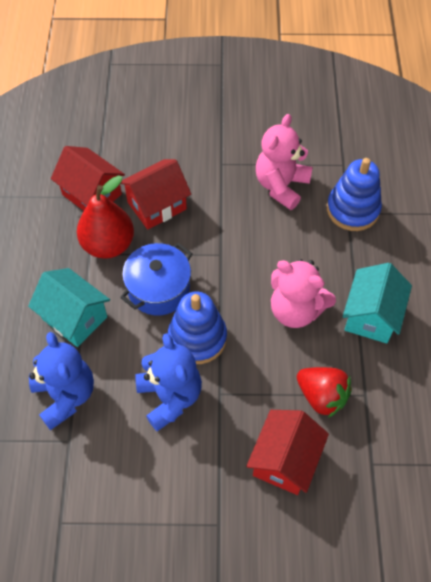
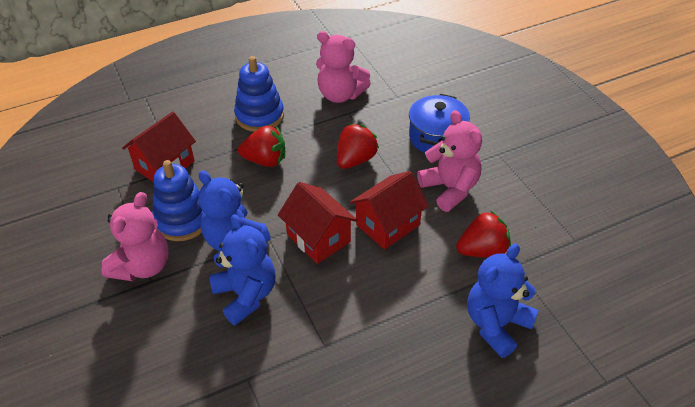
blue teddy bear: 2 -> 3
pink teddy bear: 2 -> 3
red pear: 1 -> 0
red strawberry: 1 -> 3
turquoise house: 2 -> 0

